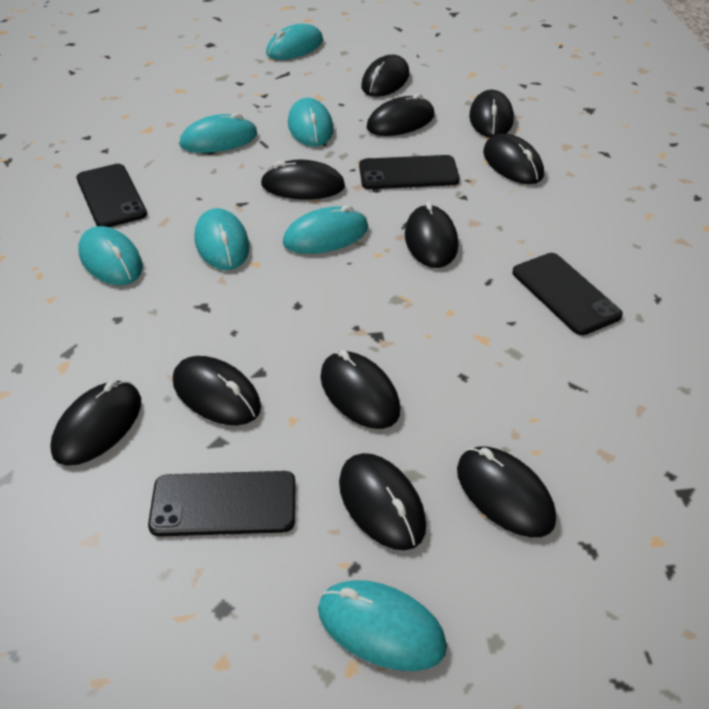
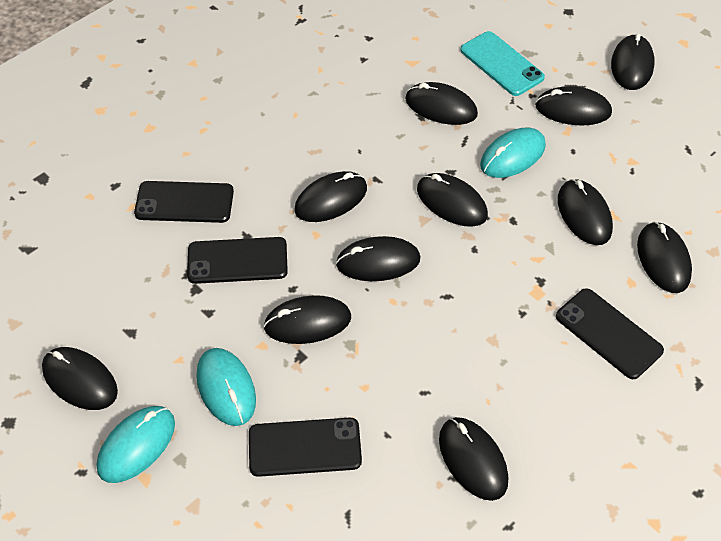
turquoise mouse: 7 -> 3
turquoise phone: 0 -> 1

